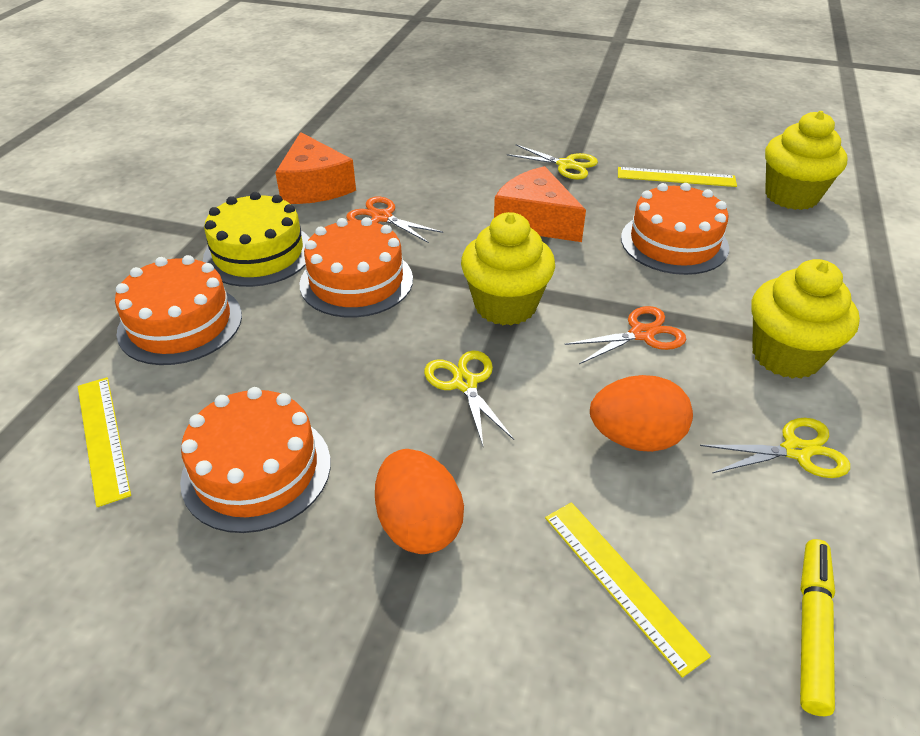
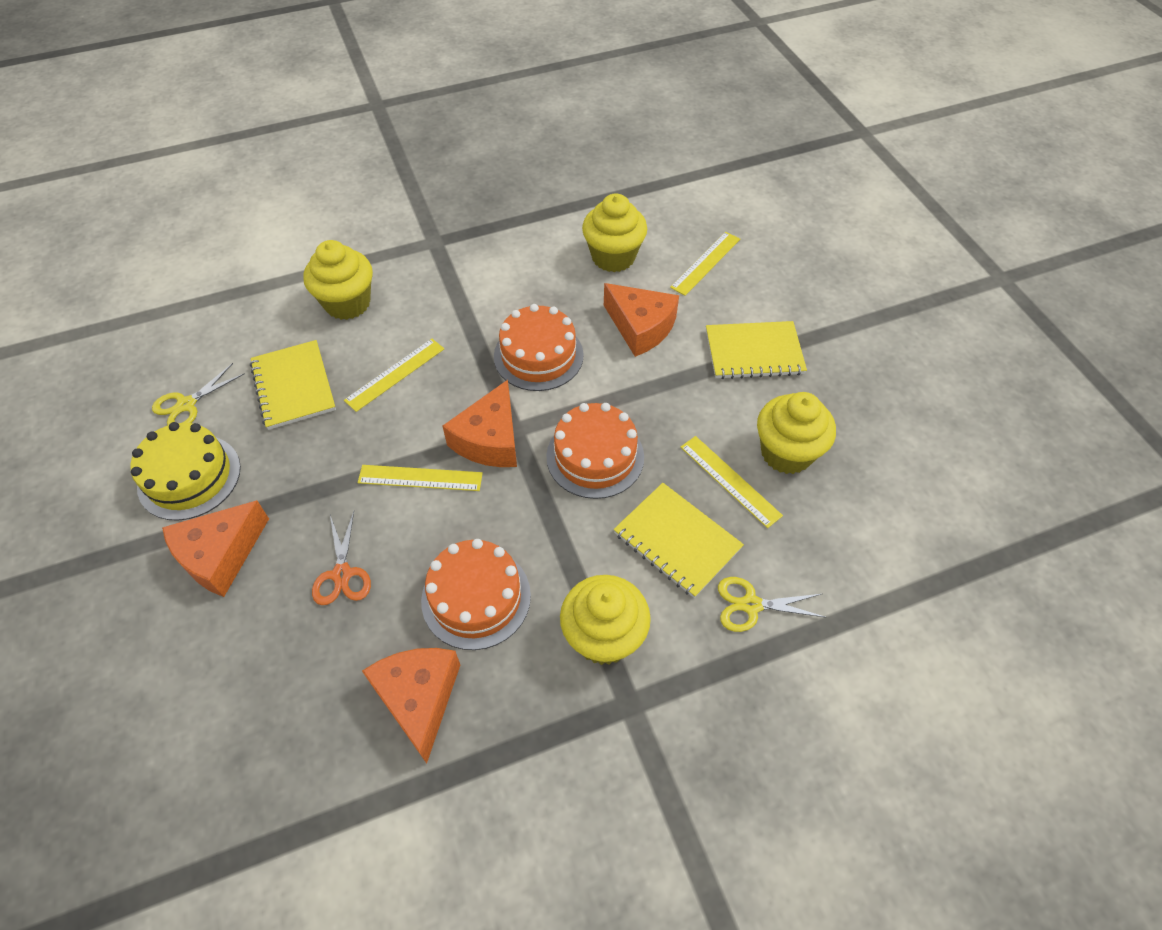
orange cake: 4 -> 3
orange cheese: 2 -> 4
orange egg: 2 -> 0
orange scissors: 2 -> 1
yellow cupcake: 3 -> 4
yellow marker: 1 -> 0
yellow notebook: 0 -> 3
yellow ruler: 3 -> 4
yellow scissors: 3 -> 2

